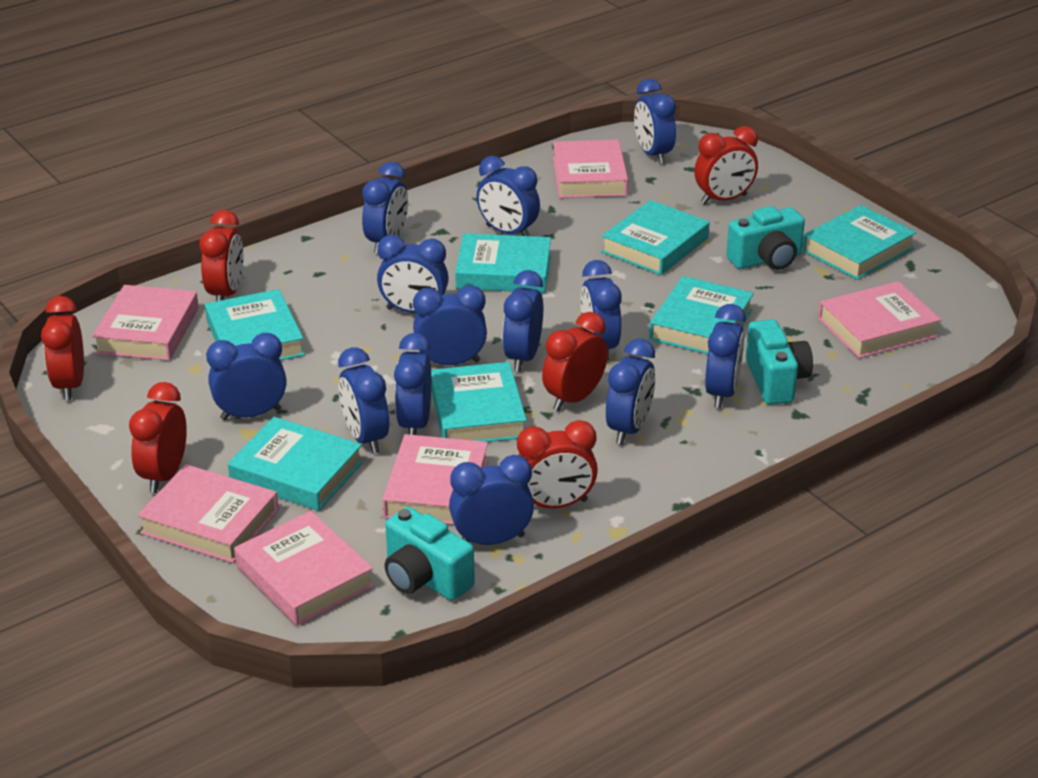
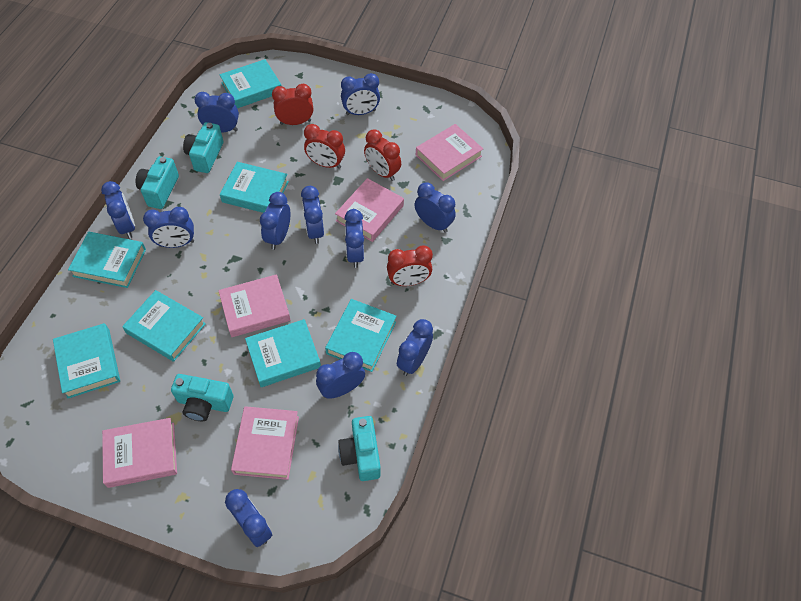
blue clock: 13 -> 11
pink book: 6 -> 5
red clock: 6 -> 4
turquoise camera: 3 -> 4

